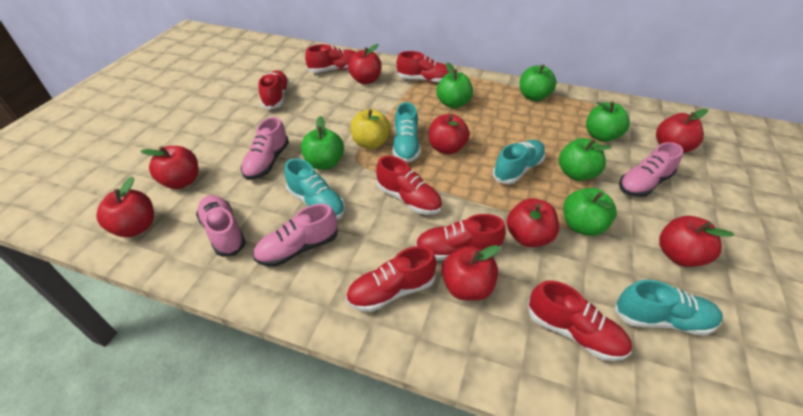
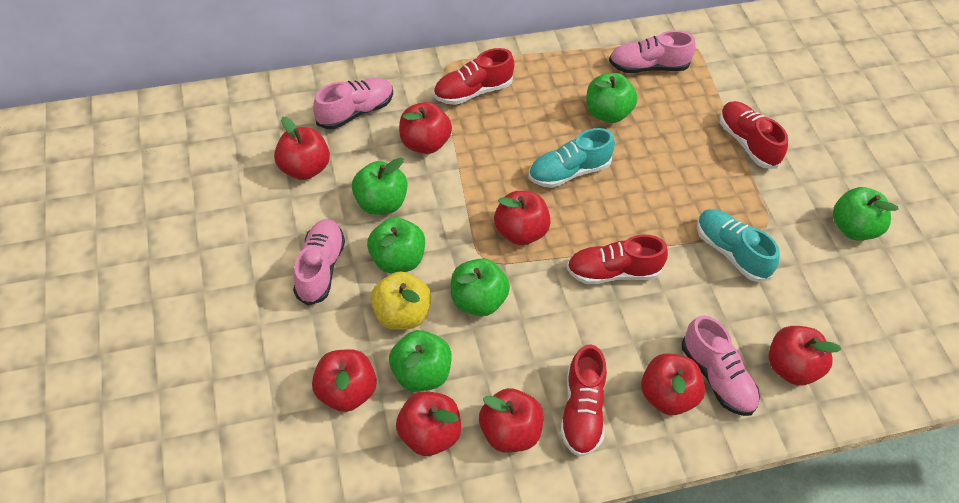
red shoe: 7 -> 4
turquoise shoe: 4 -> 2

